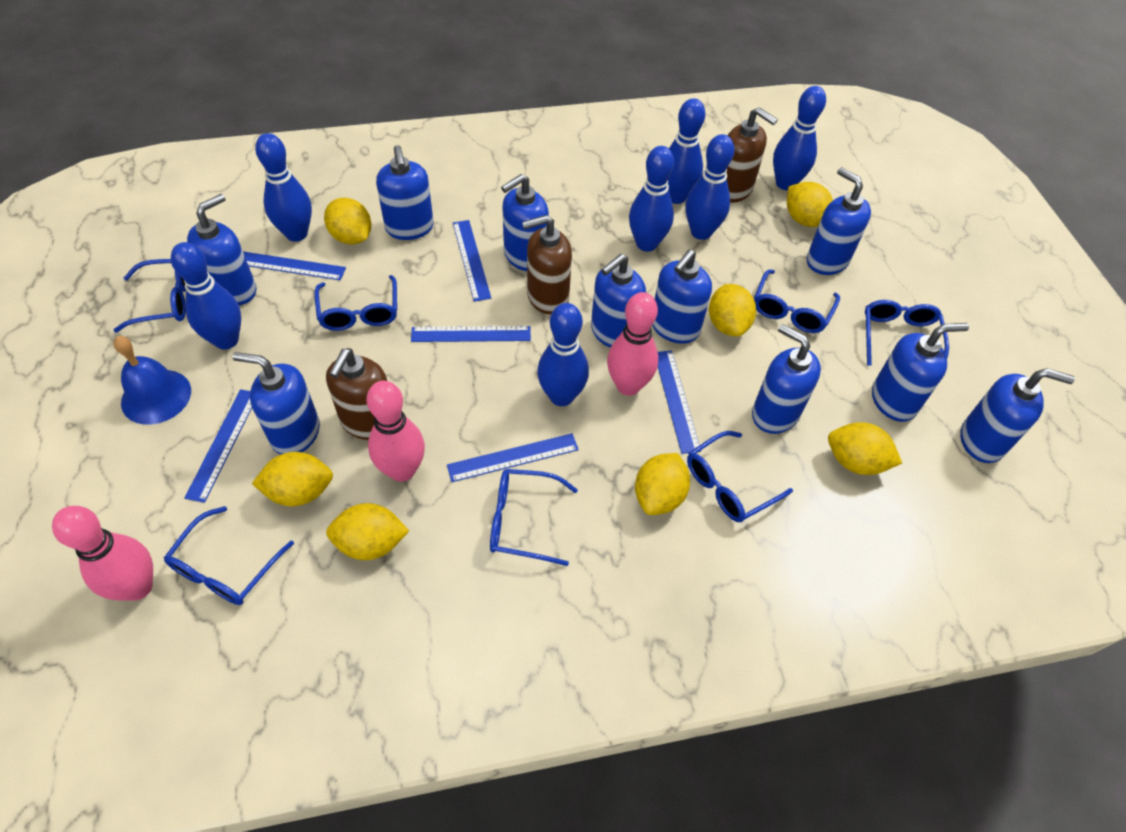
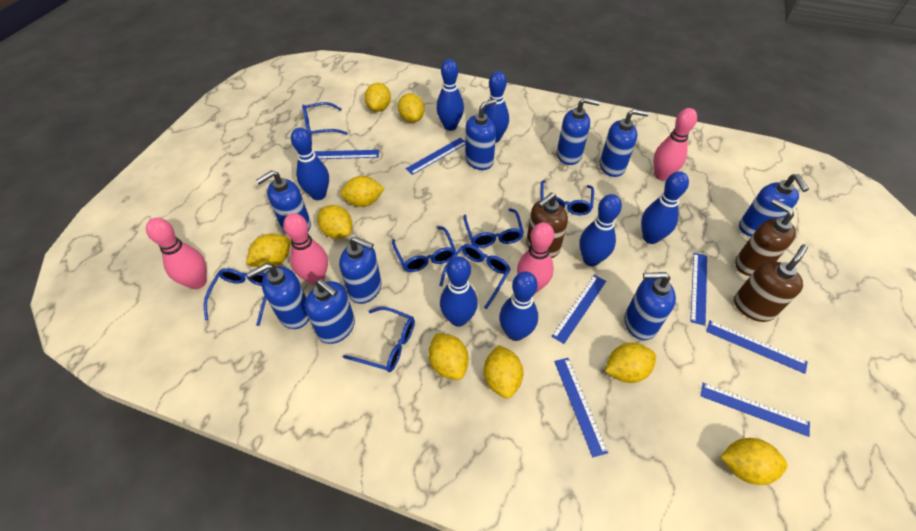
blue bell: 1 -> 0
blue ruler: 6 -> 7
blue soap dispenser: 10 -> 9
pink bowling pin: 3 -> 4
yellow lemon: 7 -> 9

